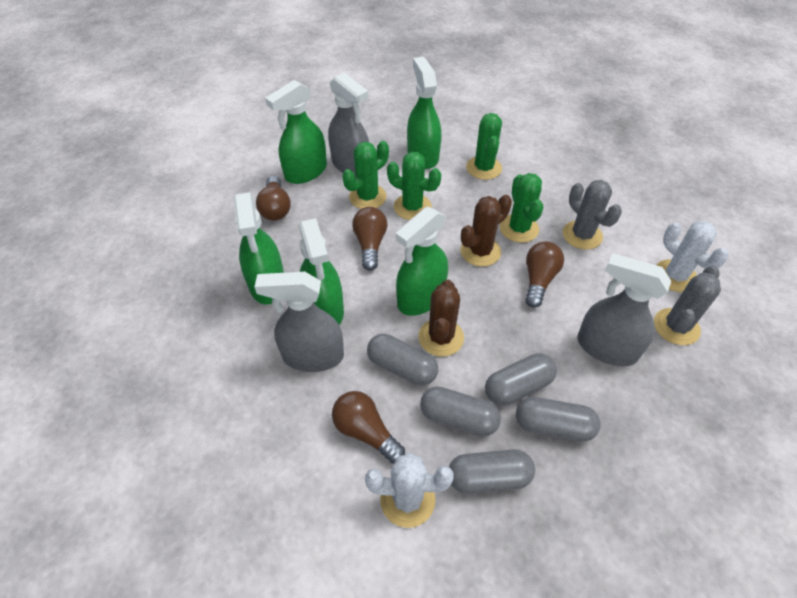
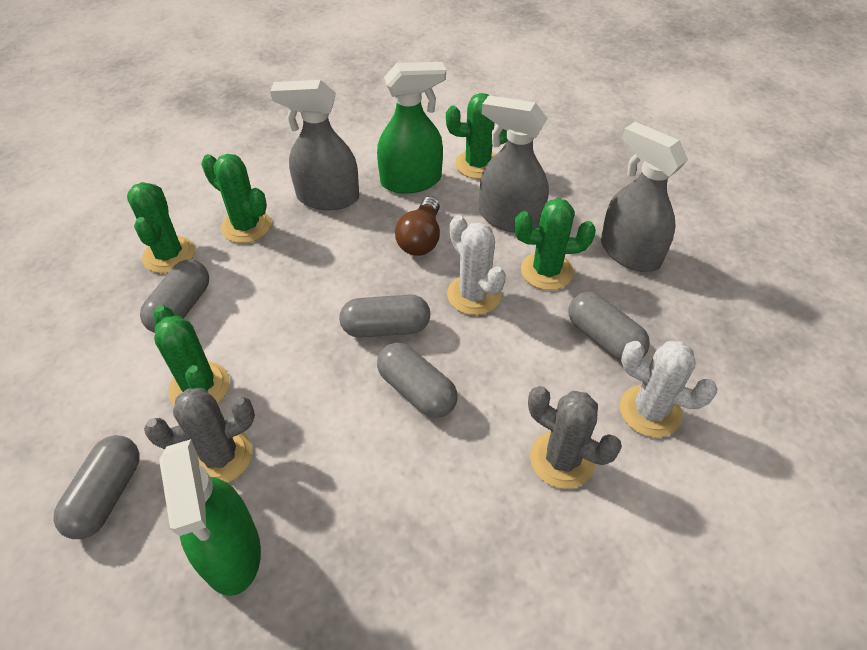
brown cactus: 2 -> 0
brown light bulb: 4 -> 1
green cactus: 4 -> 5
green spray bottle: 5 -> 2

